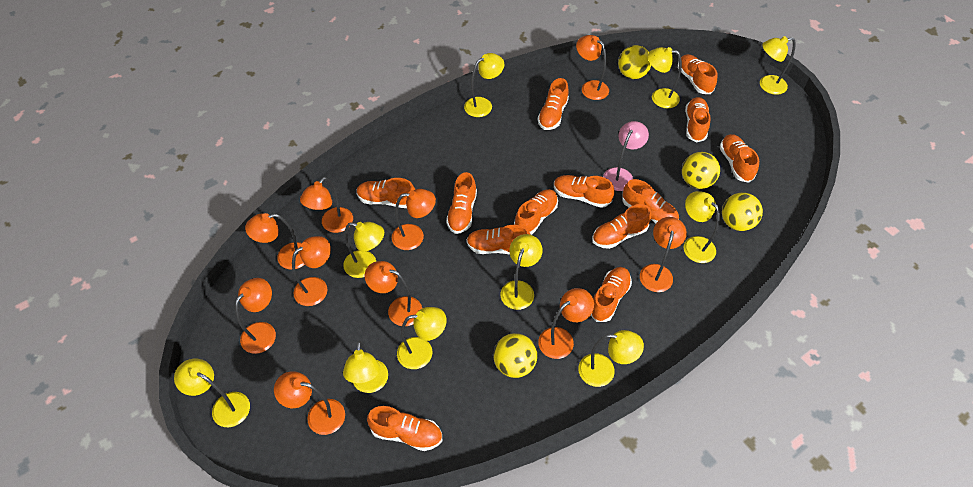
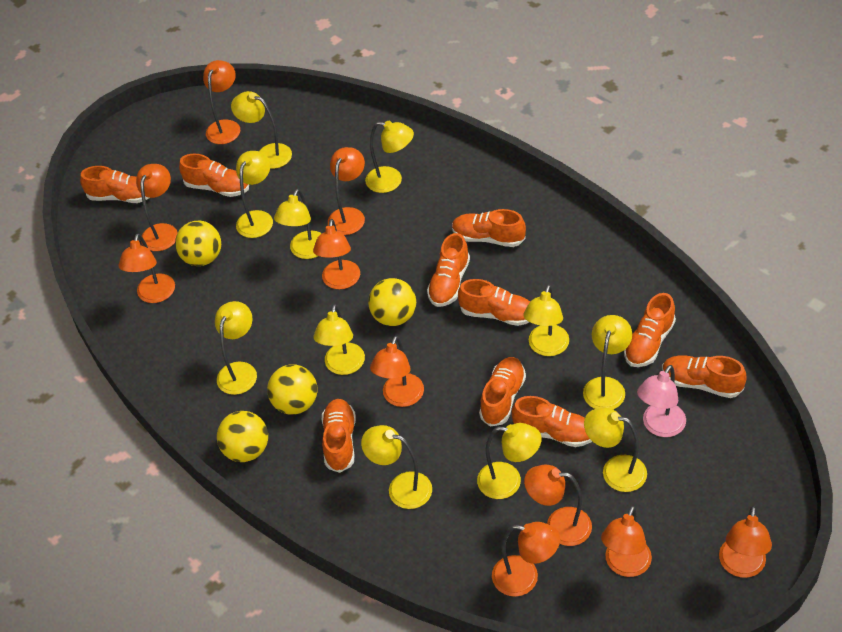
orange shoe: 13 -> 10
yellow lamp: 10 -> 11

